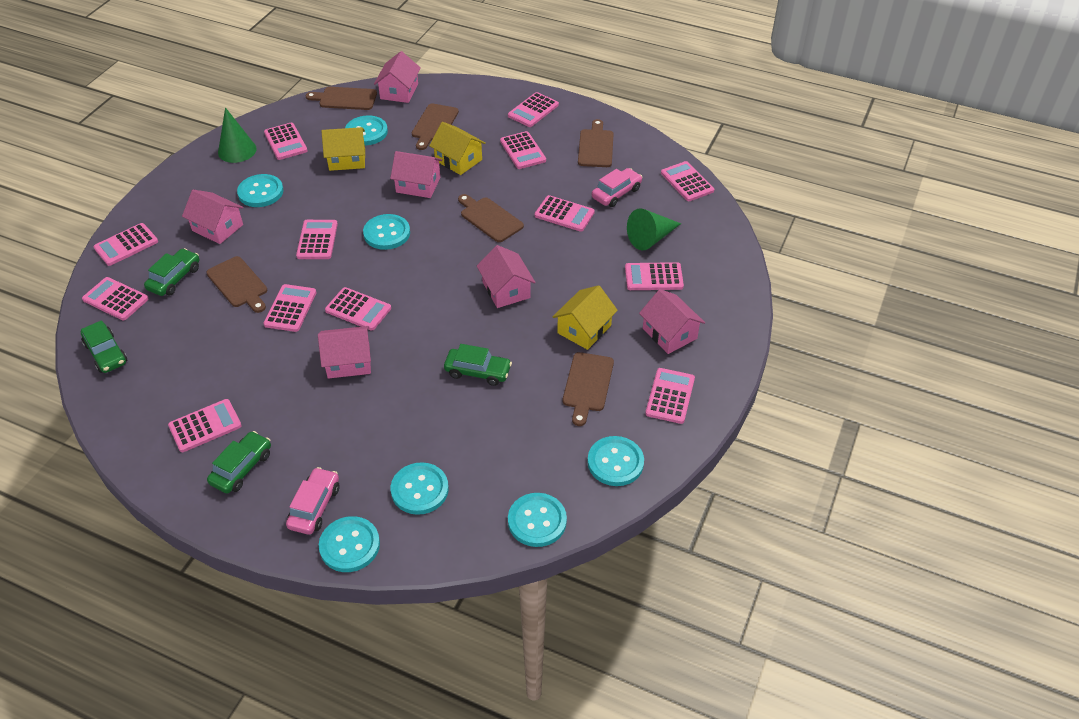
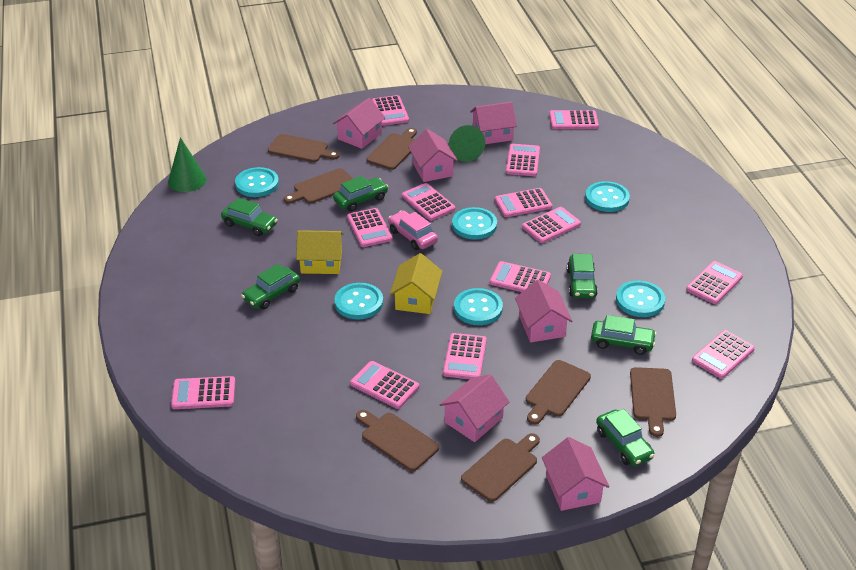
brown cutting board: 6 -> 7
green car: 4 -> 6
pink car: 2 -> 1
turquoise button: 7 -> 6
yellow house: 3 -> 2

